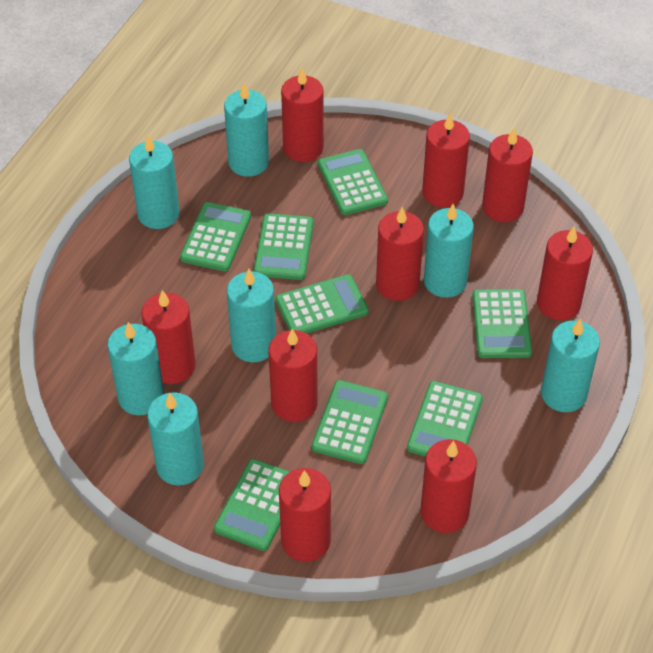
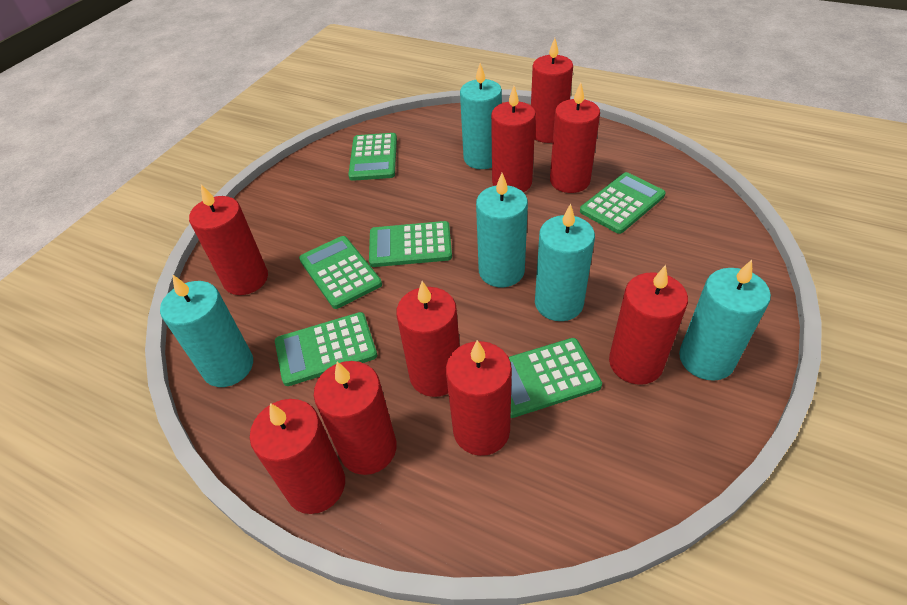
green calculator: 8 -> 6
turquoise candle: 7 -> 5

